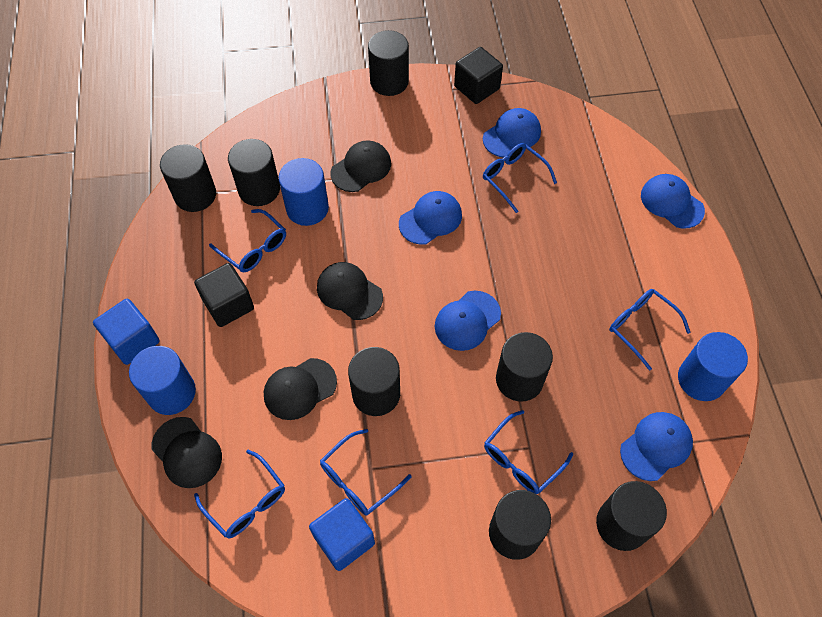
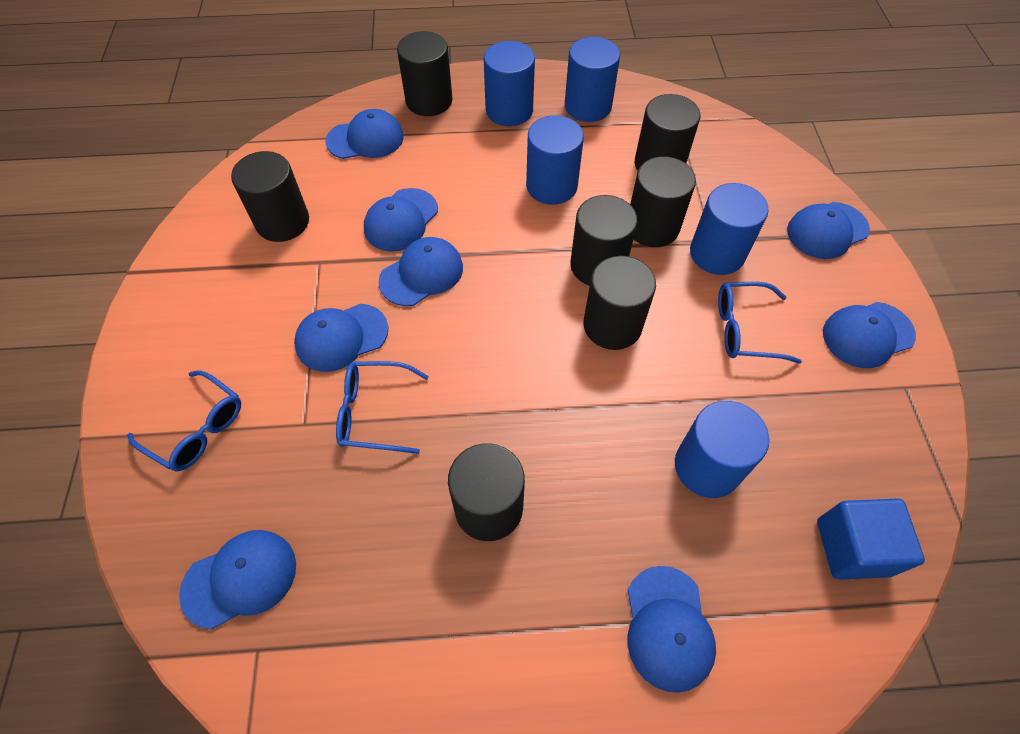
black cap: 4 -> 0
black cube: 2 -> 0
blue cap: 5 -> 8
blue cube: 2 -> 1
blue cylinder: 3 -> 5
blue glasses: 6 -> 3

